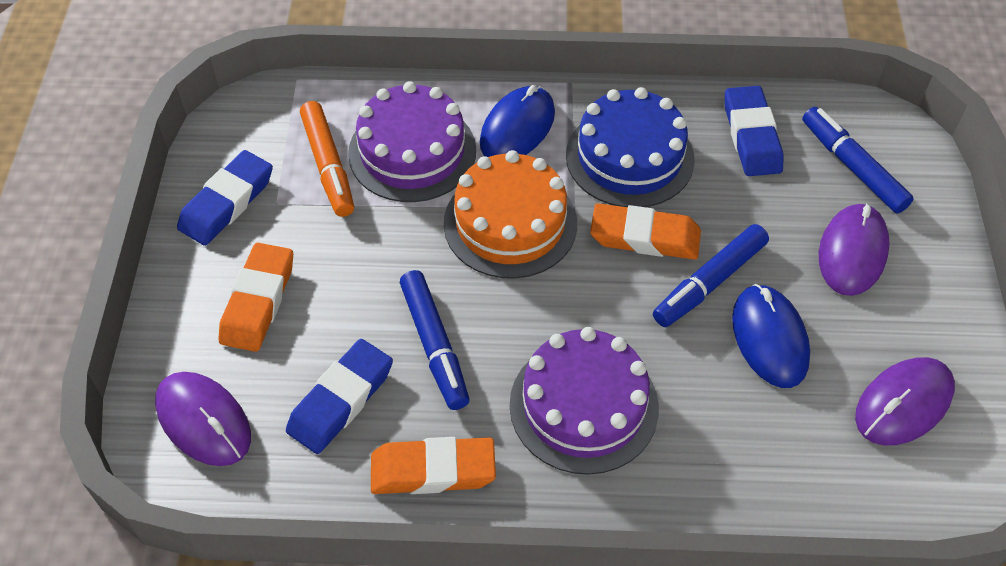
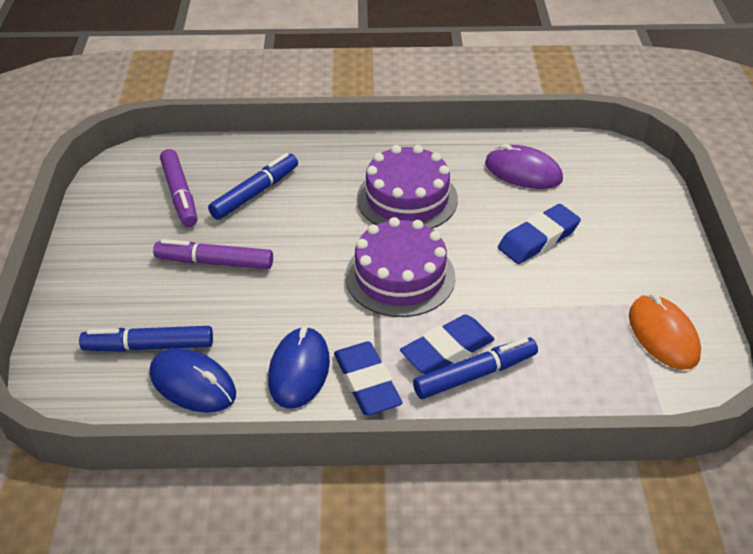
blue cake: 1 -> 0
orange cake: 1 -> 0
orange eraser: 3 -> 0
orange marker: 1 -> 0
orange mouse: 0 -> 1
purple marker: 0 -> 2
purple mouse: 3 -> 1

